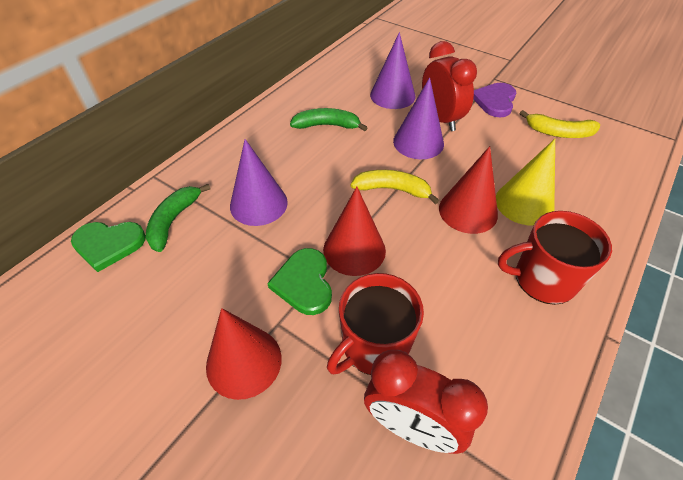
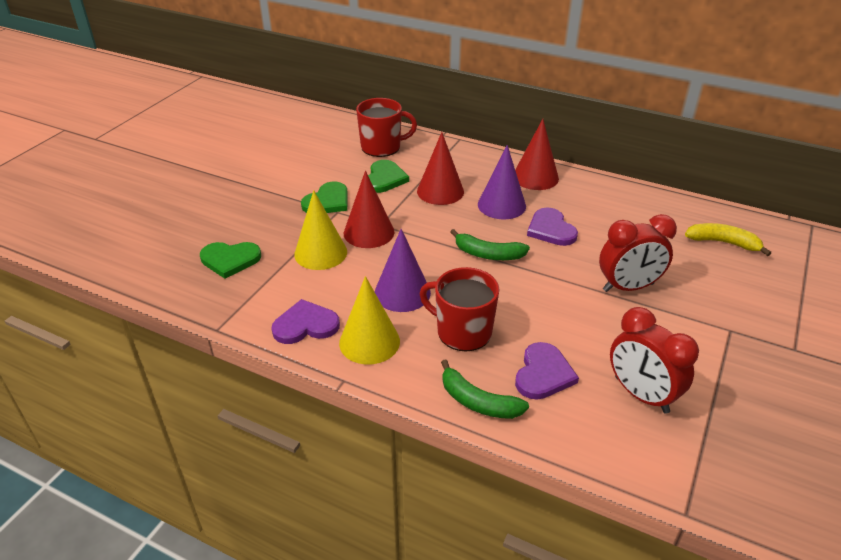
green heart: 2 -> 3
purple cone: 3 -> 2
purple heart: 1 -> 3
yellow banana: 2 -> 1
yellow cone: 1 -> 2

